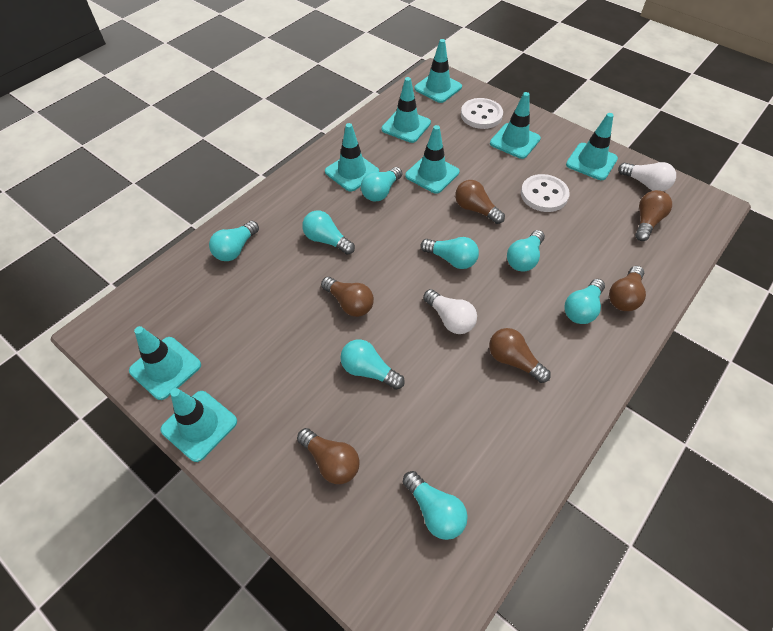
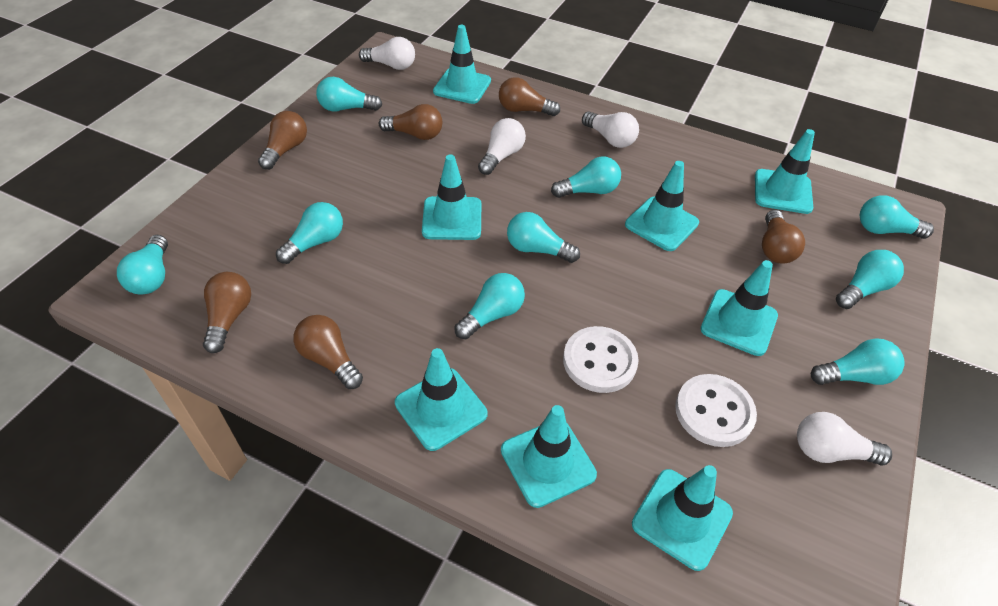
turquoise light bulb: 8 -> 9
white light bulb: 2 -> 4

